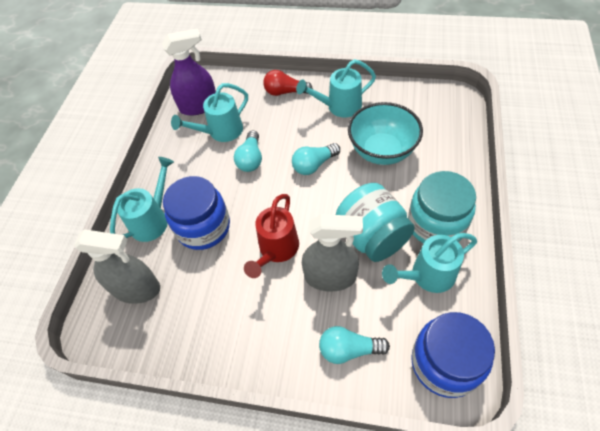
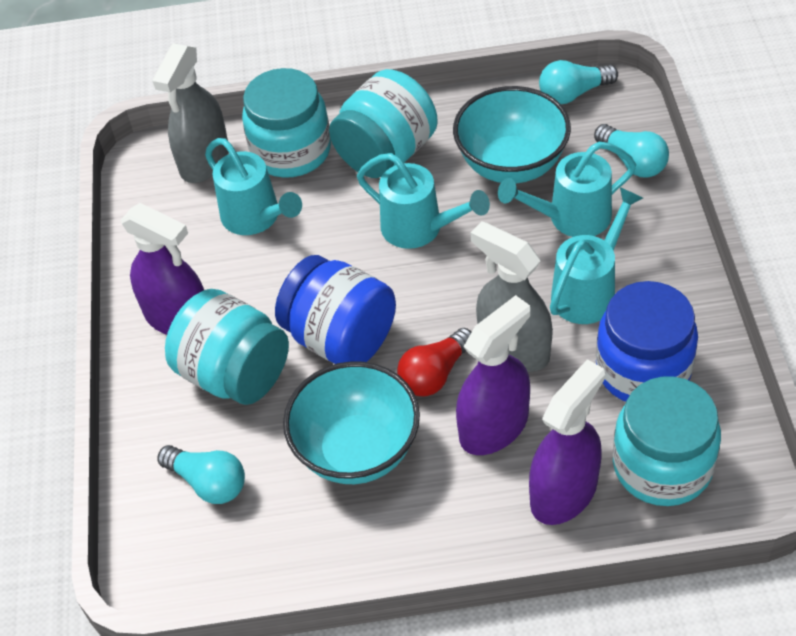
purple spray bottle: 1 -> 3
red watering can: 1 -> 0
turquoise bowl: 1 -> 2
turquoise jar: 2 -> 4

